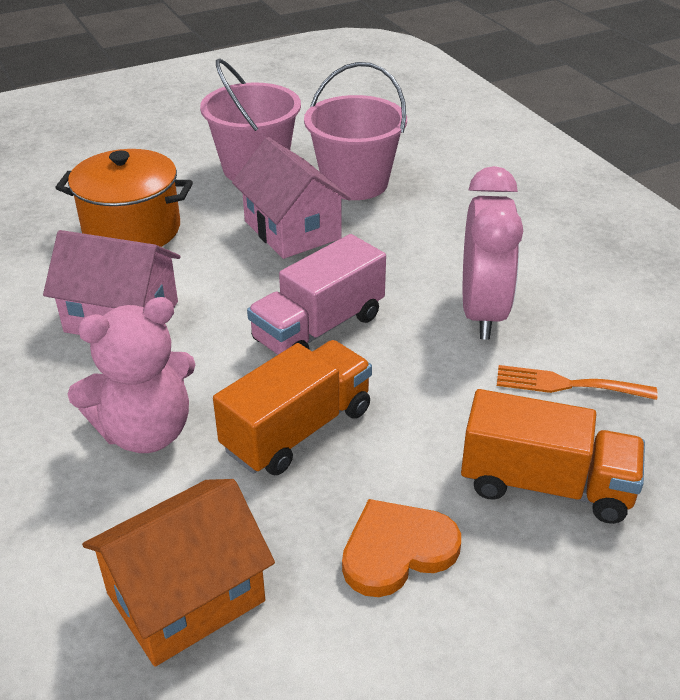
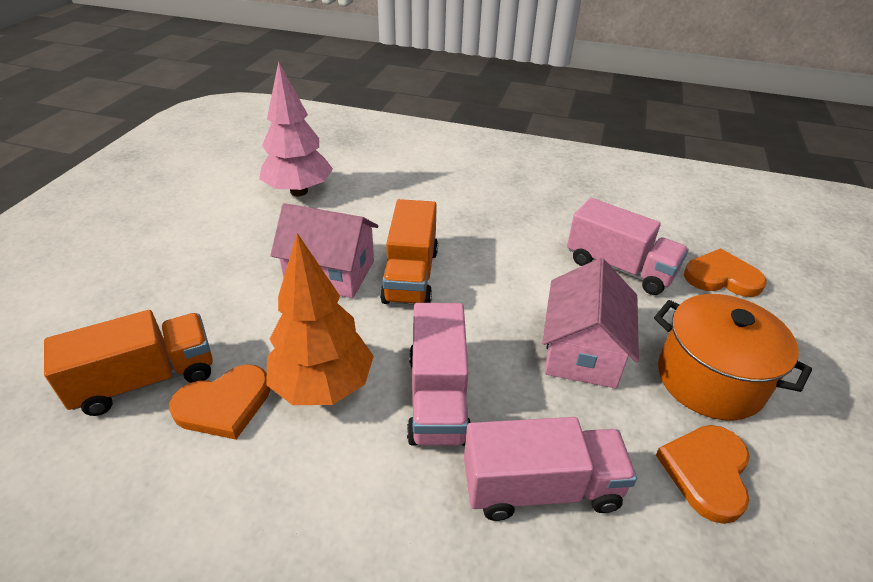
orange fork: 1 -> 0
orange heart: 1 -> 3
orange house: 1 -> 0
orange tree: 0 -> 1
pink bucket: 2 -> 0
pink clock: 1 -> 0
pink teddy bear: 1 -> 0
pink tree: 0 -> 1
pink truck: 1 -> 3

